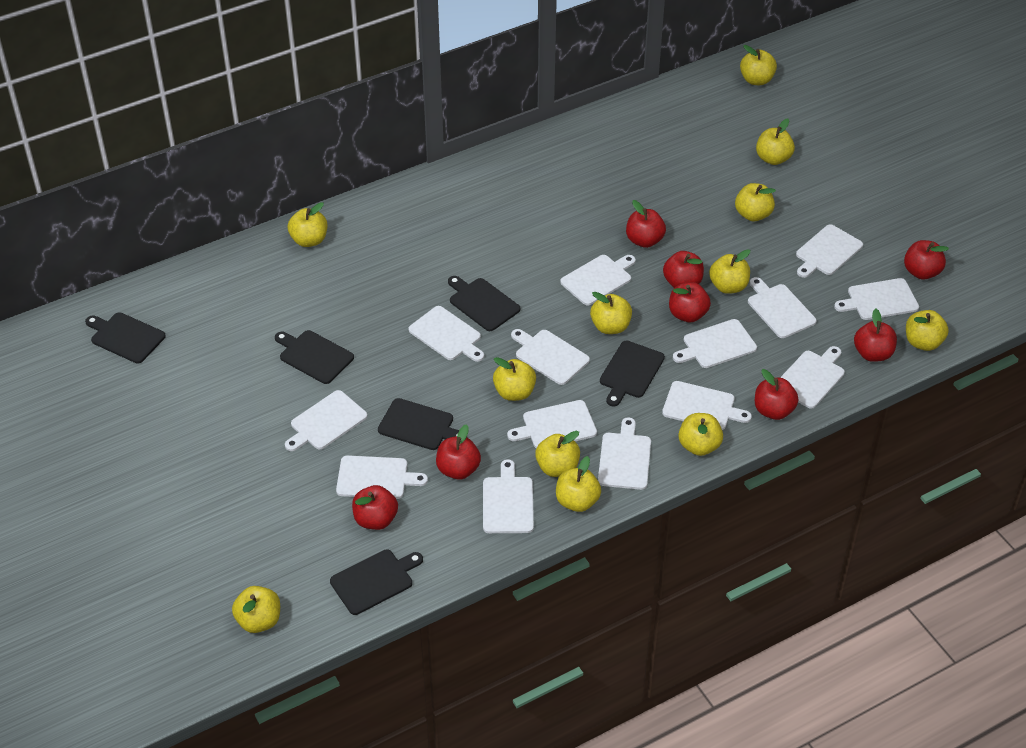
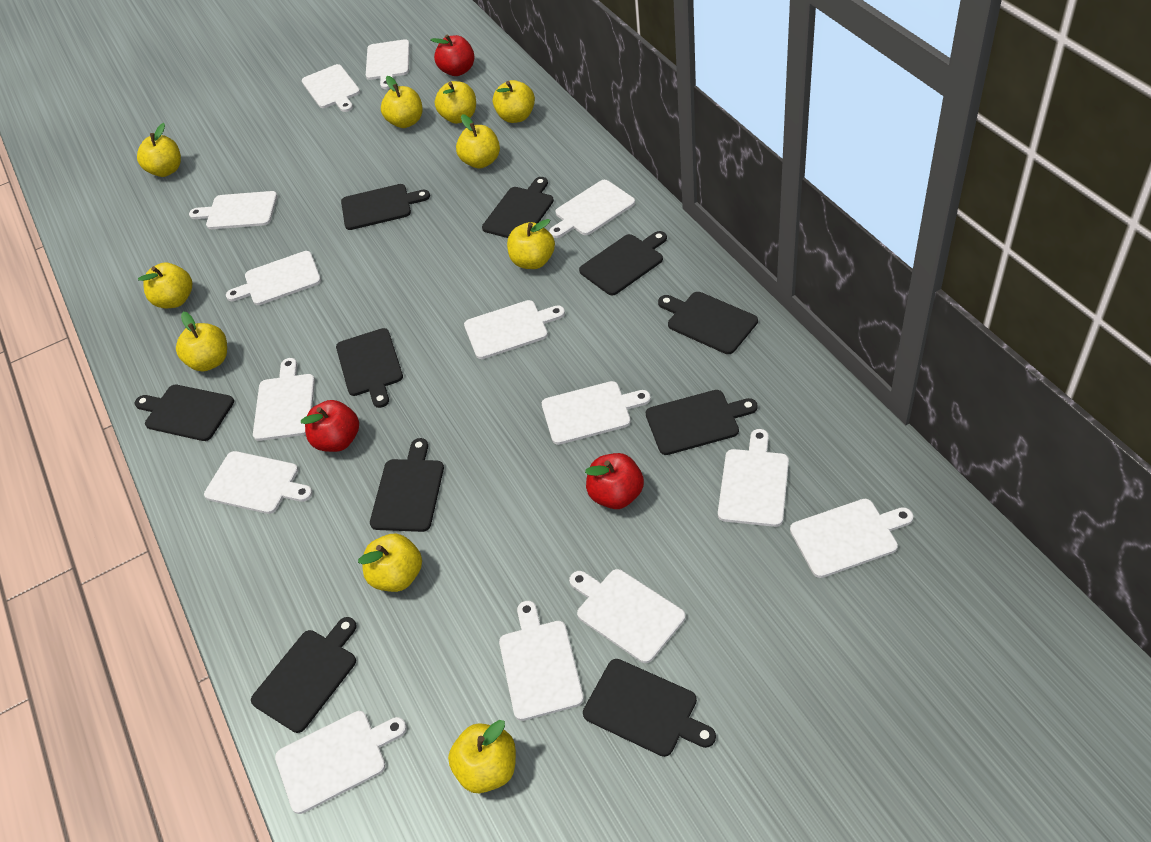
black cutting board: 6 -> 10
red apple: 8 -> 3
yellow apple: 12 -> 10

